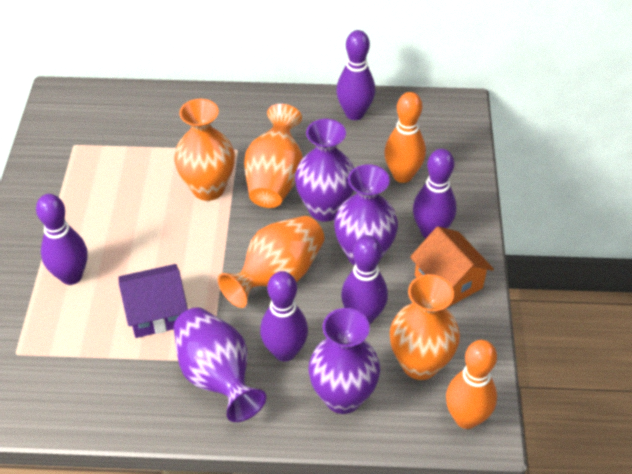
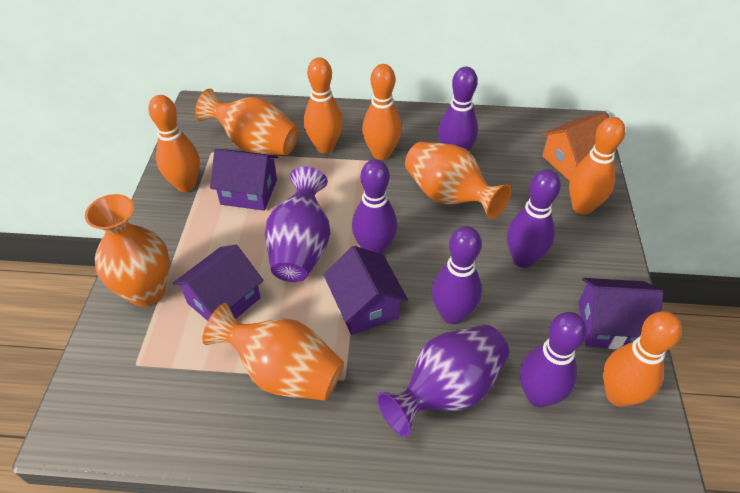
orange bowling pin: 2 -> 5
purple house: 1 -> 4
purple vase: 4 -> 2

